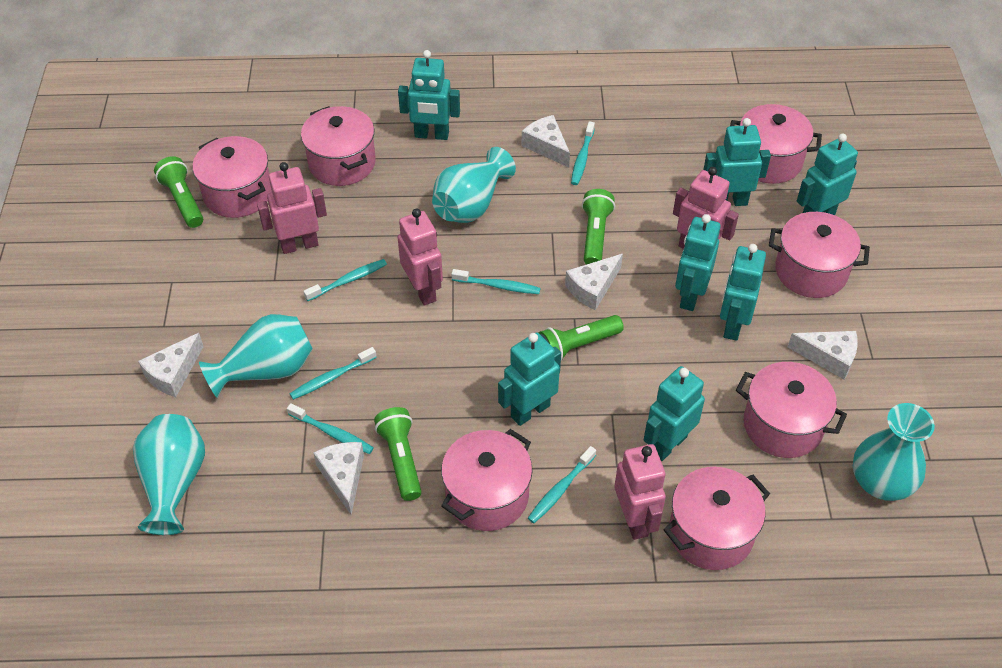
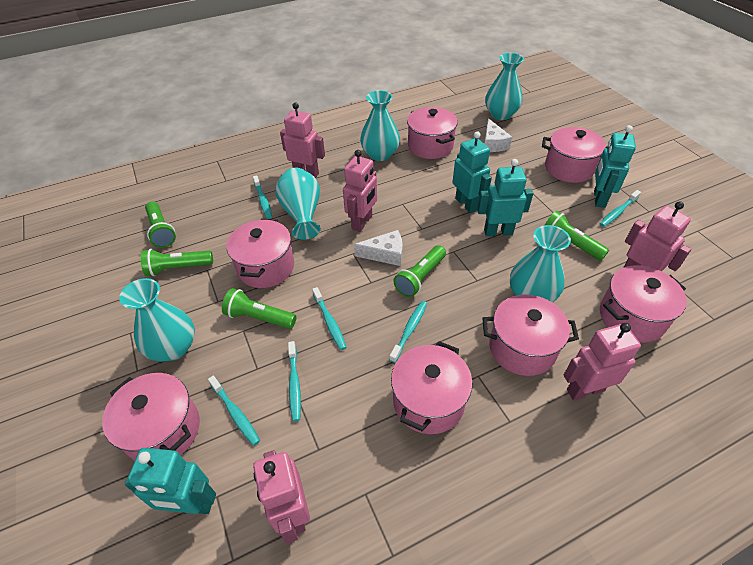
green flashlight: 4 -> 5
pink robot: 4 -> 5
turquoise robot: 7 -> 4
turquoise vase: 4 -> 5
white cheese: 5 -> 2

